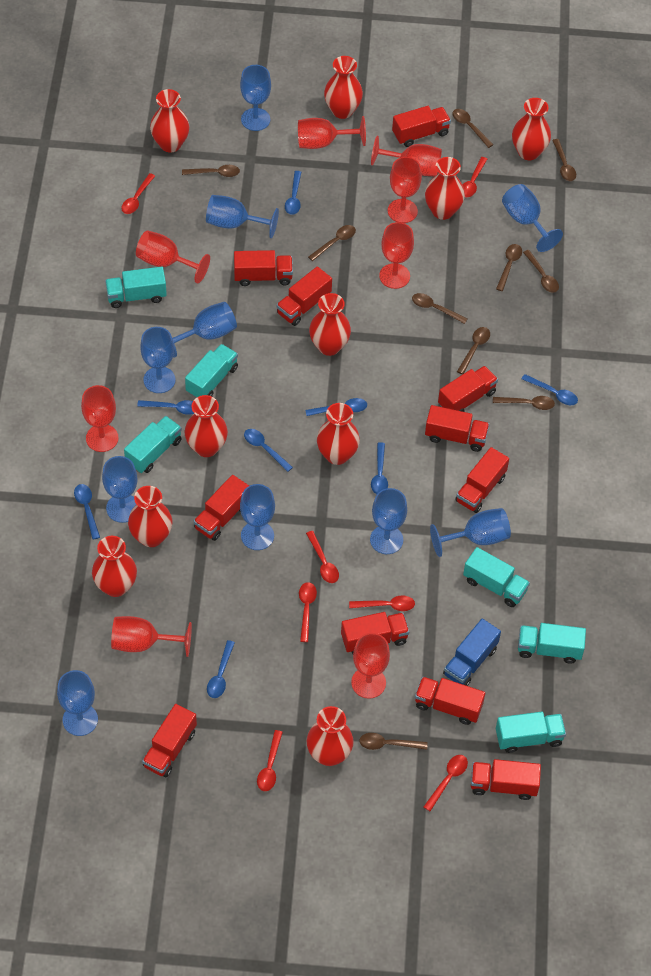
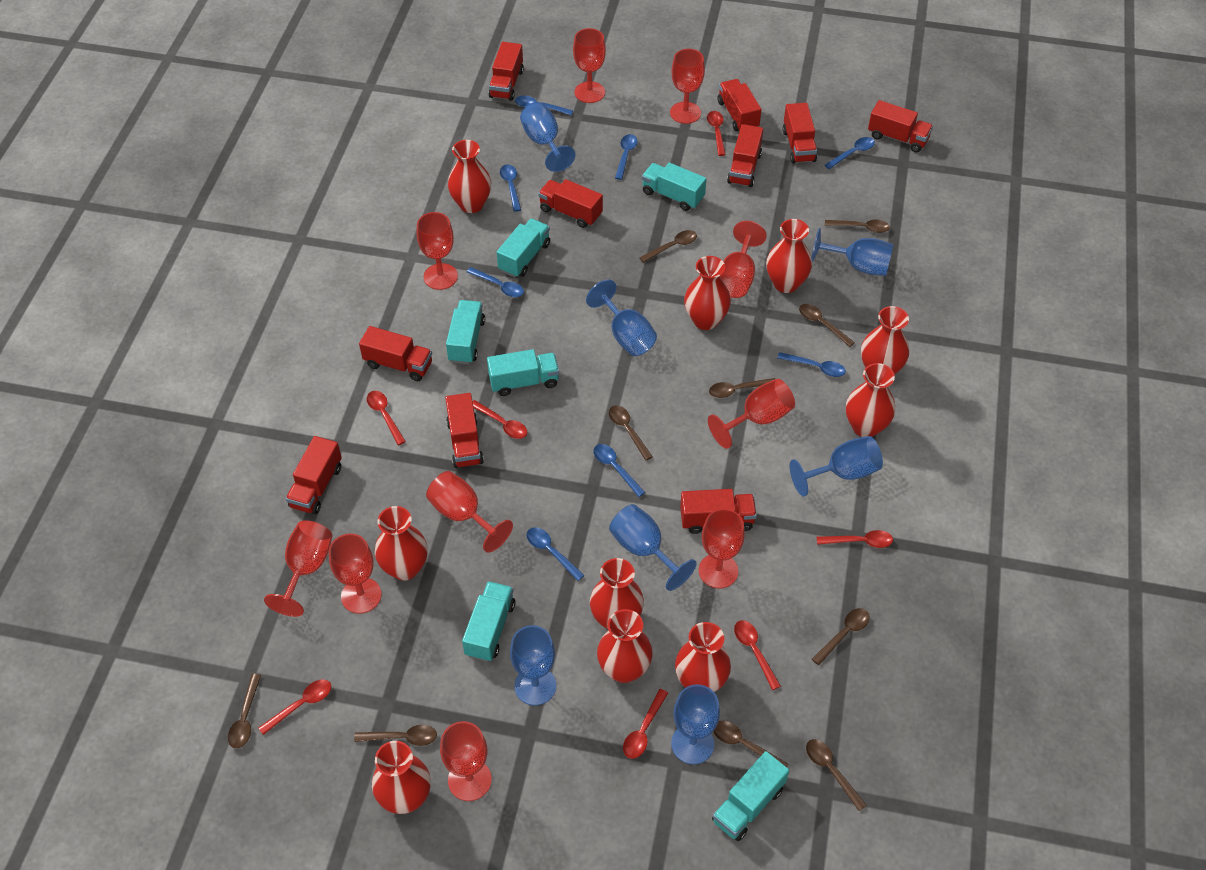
blue goblet: 10 -> 7
blue truck: 1 -> 0
red goblet: 8 -> 10
red truck: 11 -> 10

